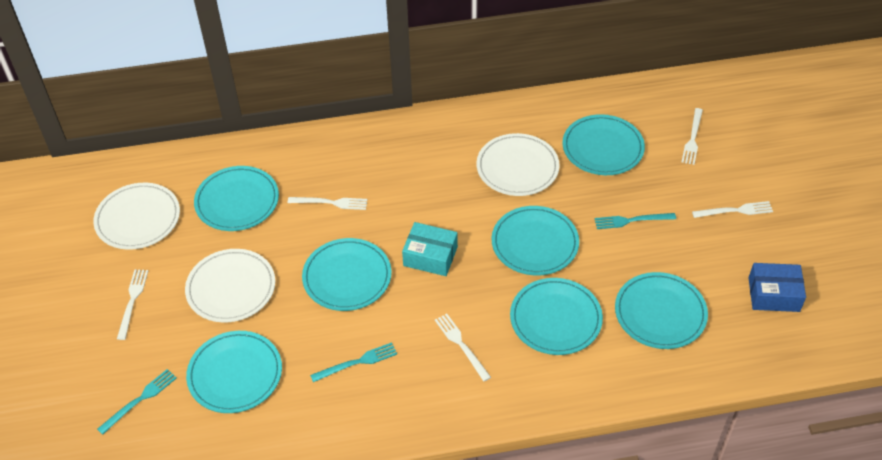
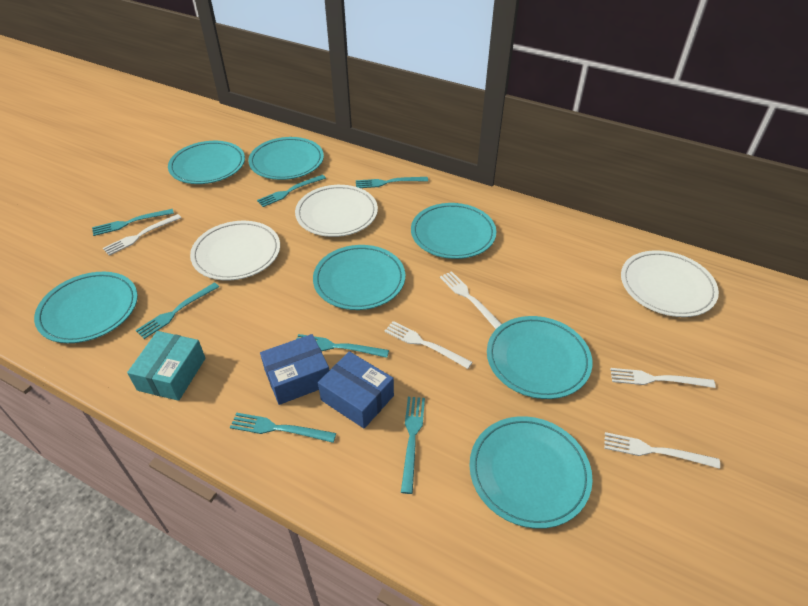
blue box: 1 -> 2
turquoise fork: 3 -> 7

